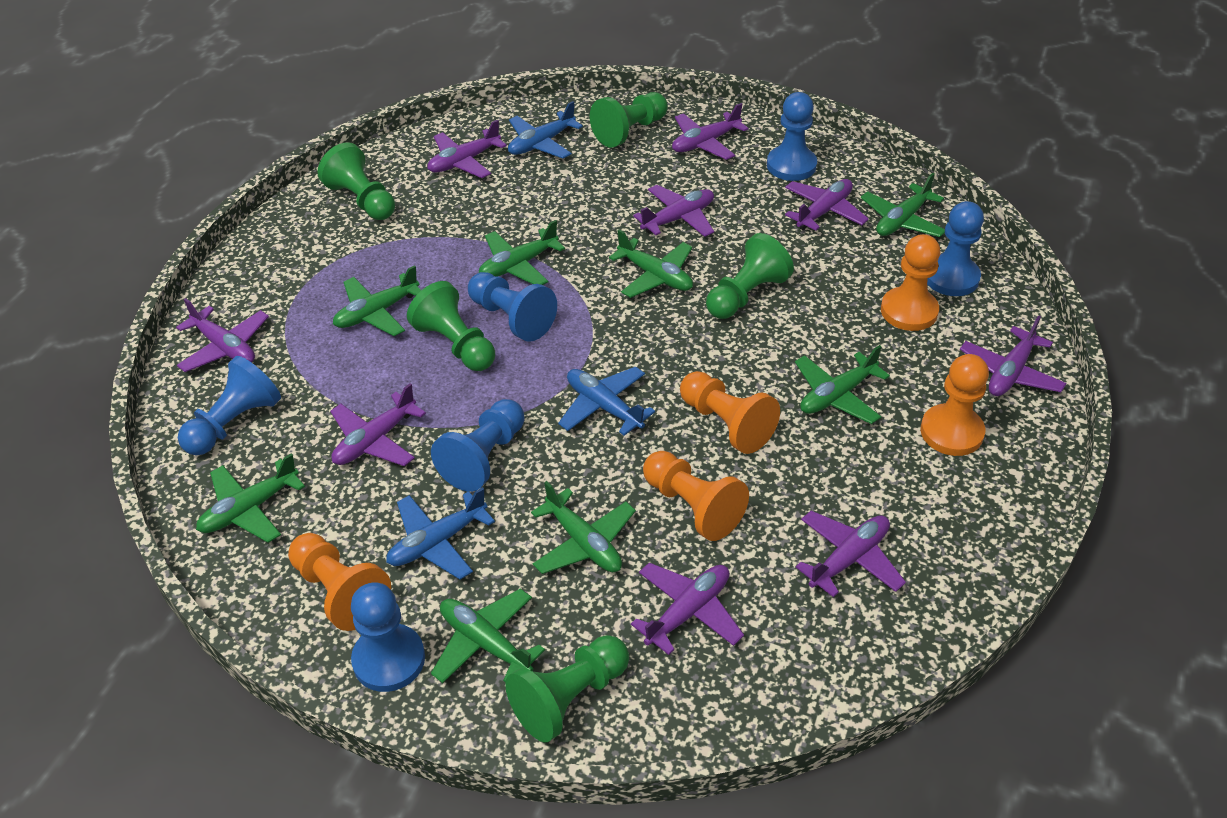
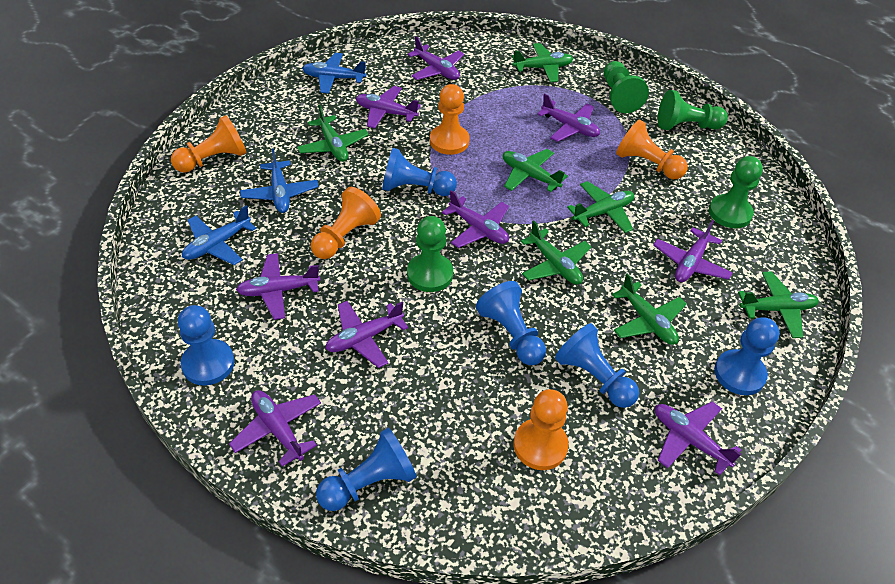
green pawn: 5 -> 4
green plane: 8 -> 7

